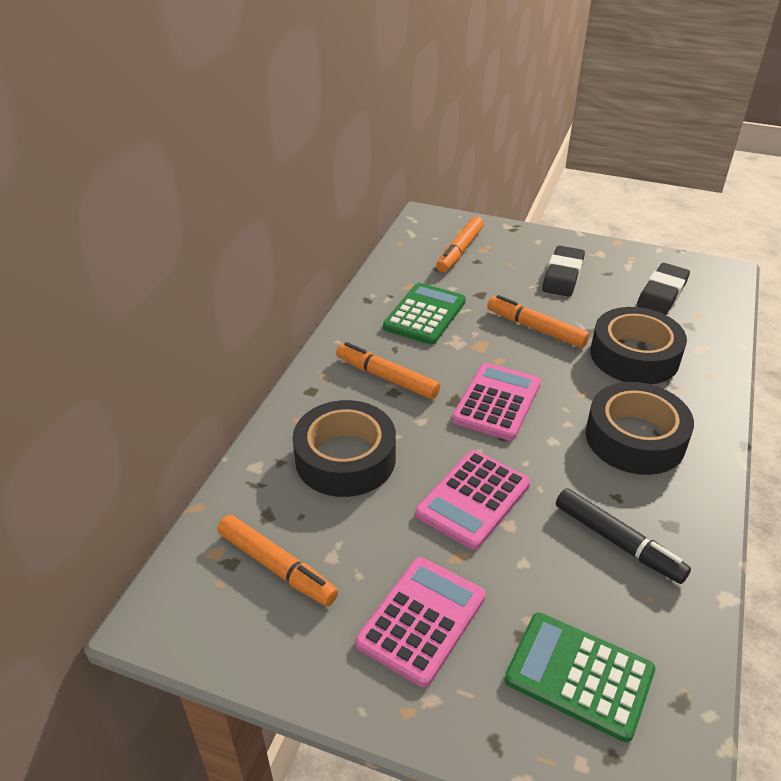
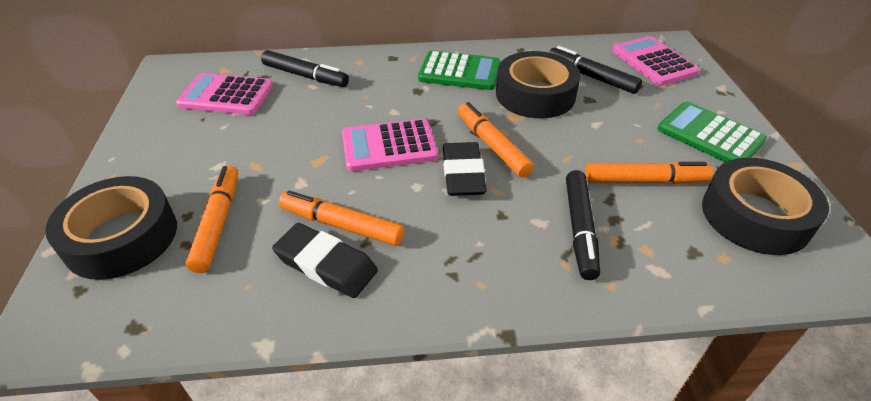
black marker: 1 -> 3

